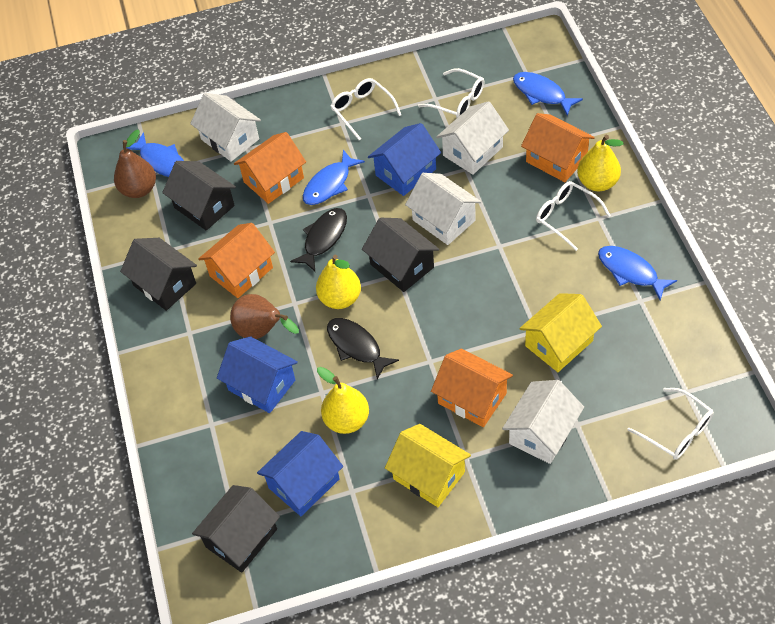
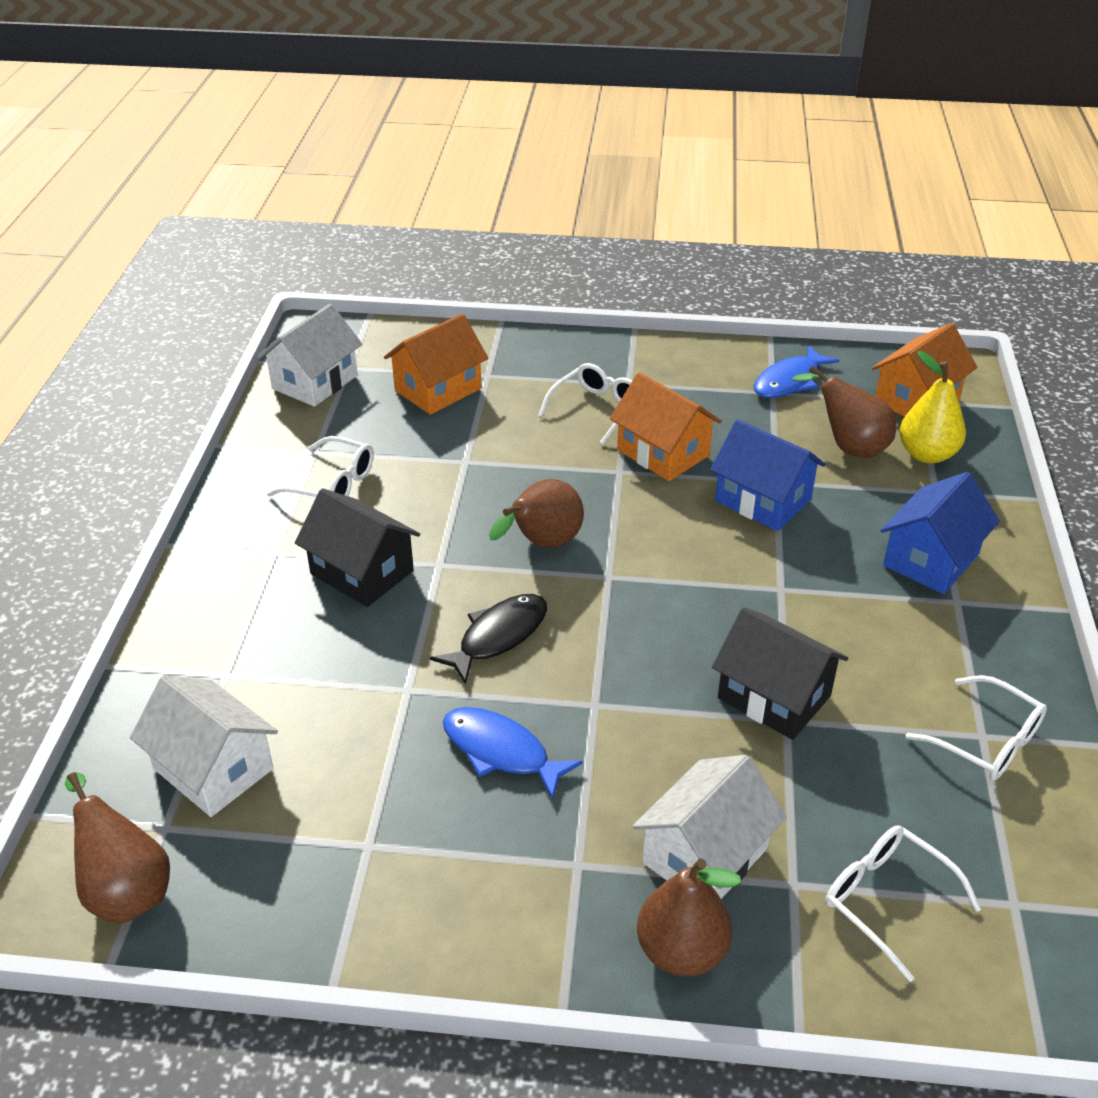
black fish: 2 -> 1
black house: 4 -> 2
blue fish: 4 -> 2
blue house: 3 -> 2
brown pear: 2 -> 4
orange house: 4 -> 3
white house: 4 -> 3
yellow house: 2 -> 0
yellow pear: 3 -> 1

